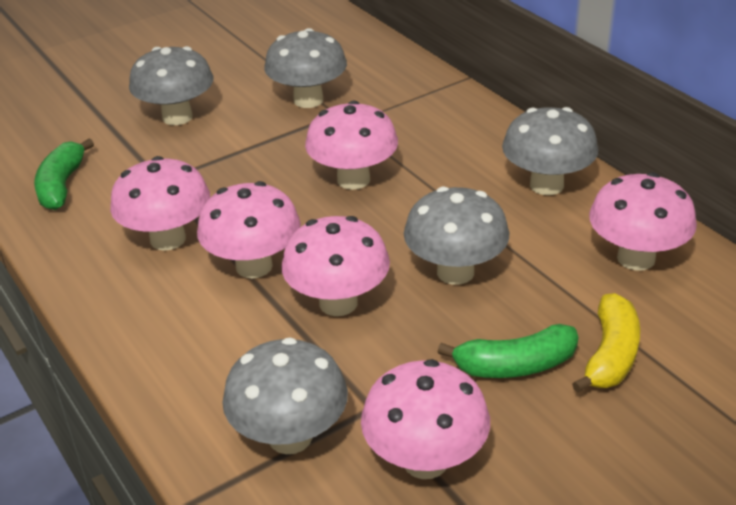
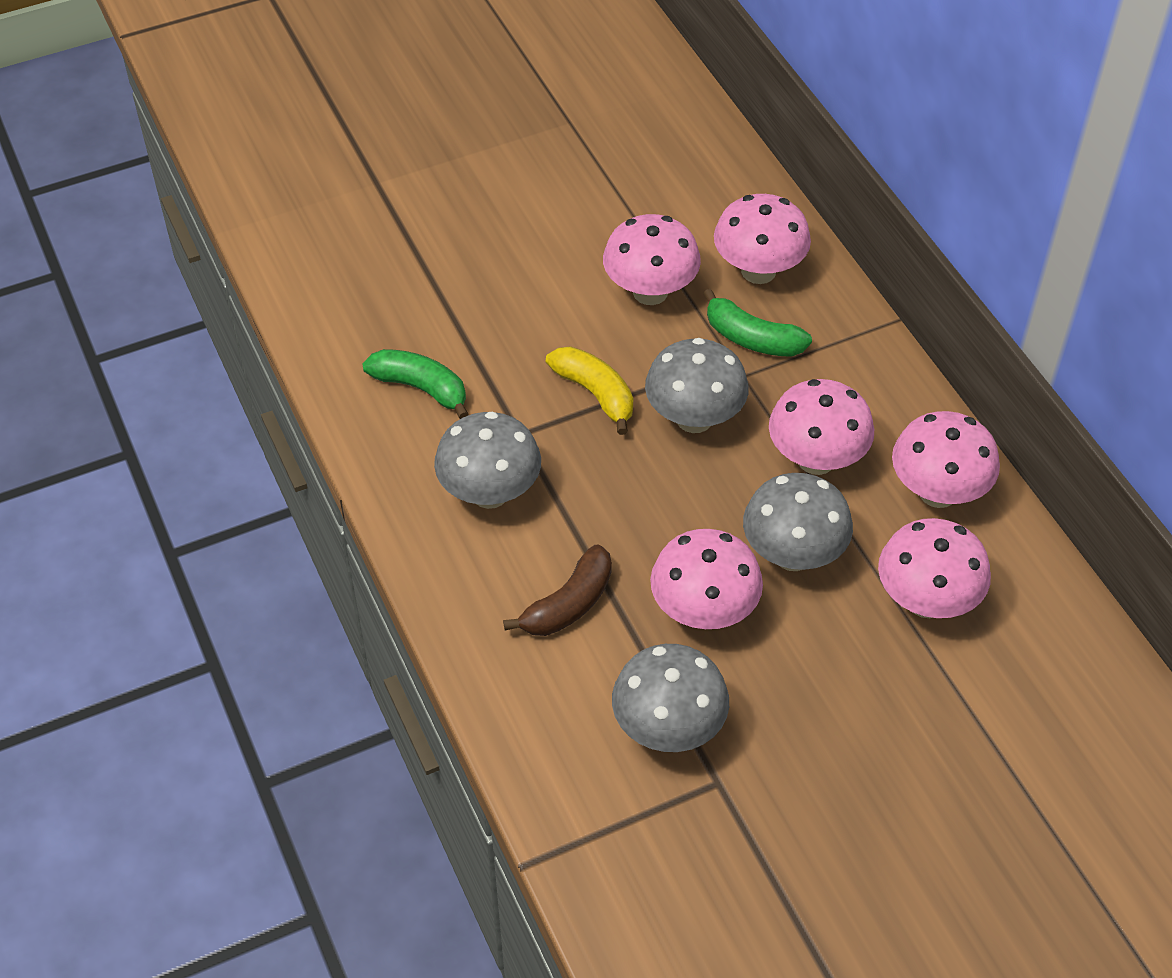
brown banana: 0 -> 1
grey mushroom: 5 -> 4

